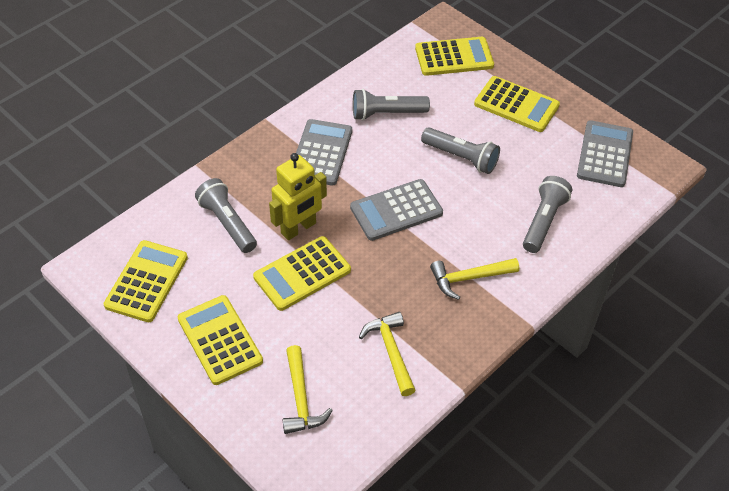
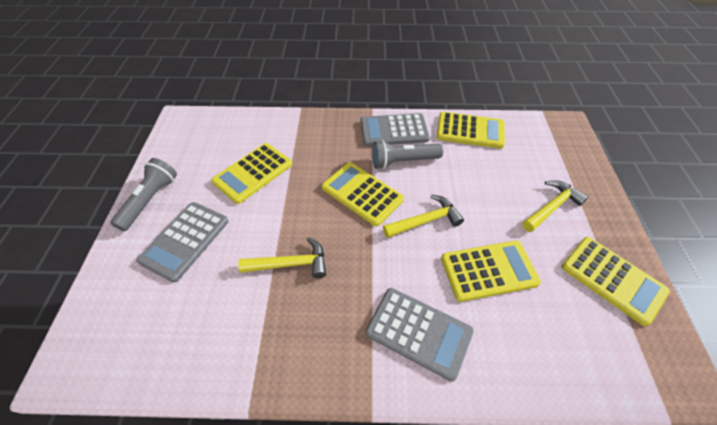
grey flashlight: 4 -> 2
yellow robot: 1 -> 0

